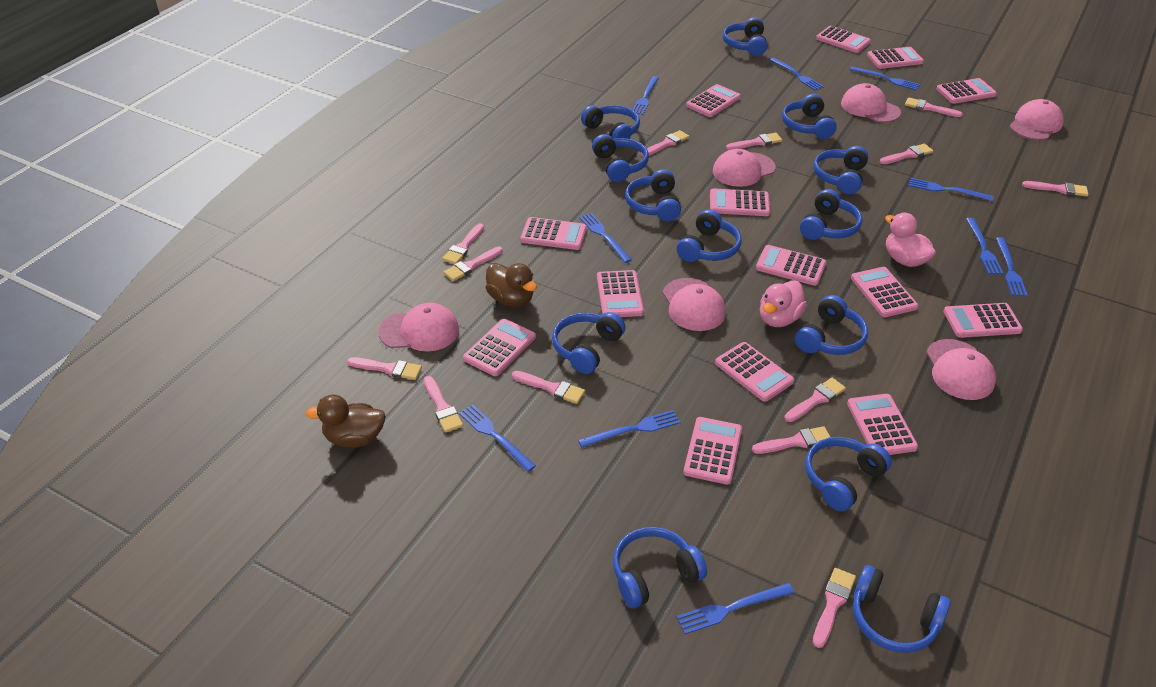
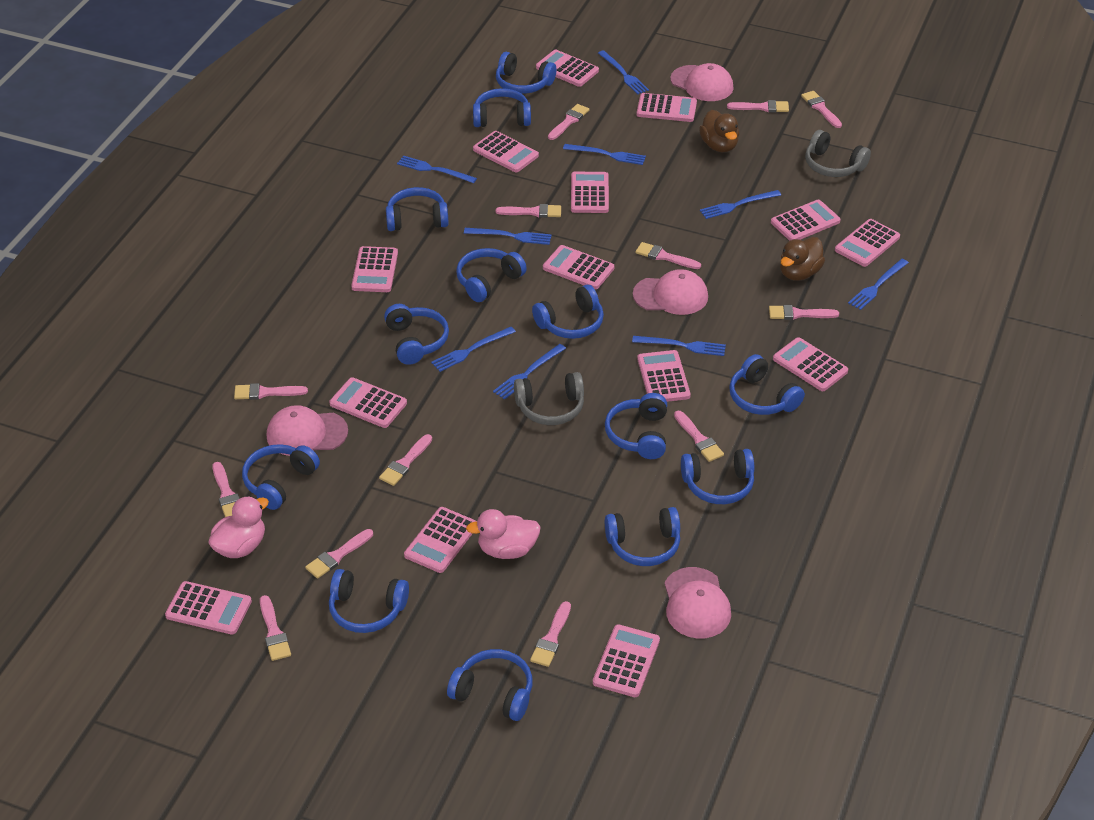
blue fork: 10 -> 9
grey headphones: 0 -> 2
pink cap: 6 -> 4

